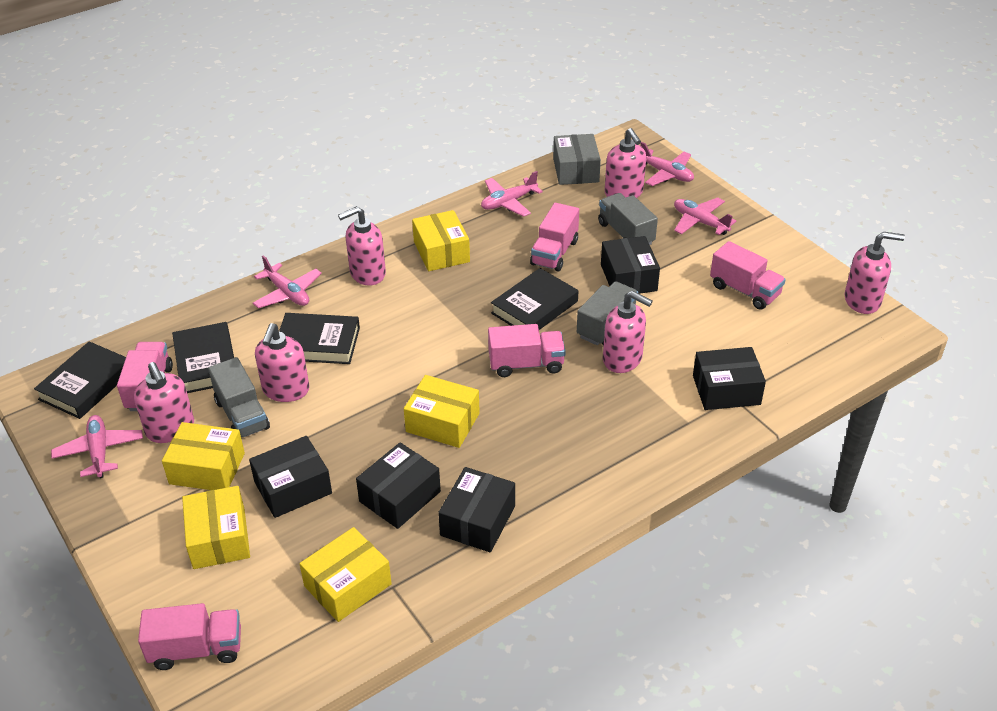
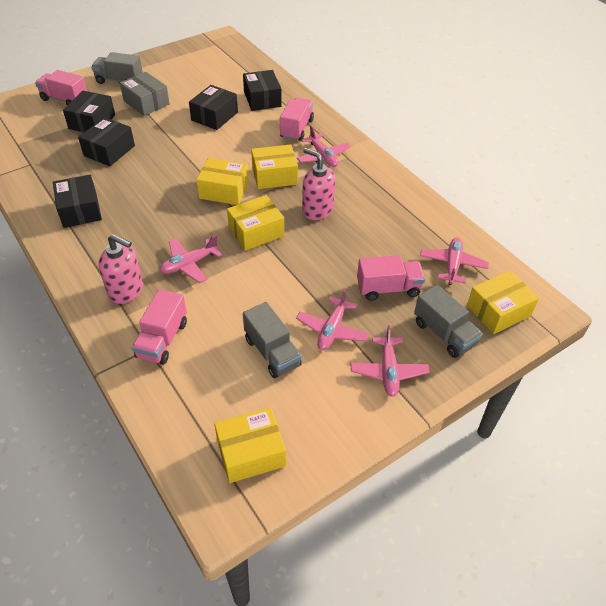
black book: 4 -> 0
pink soap dispenser: 6 -> 2
pink truck: 5 -> 4

